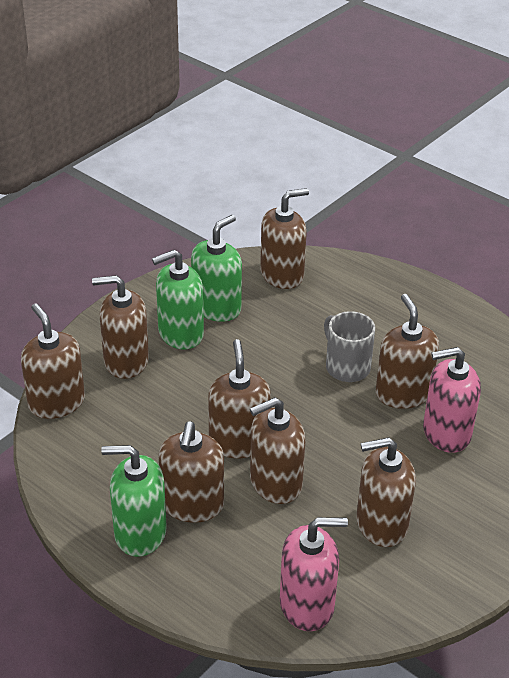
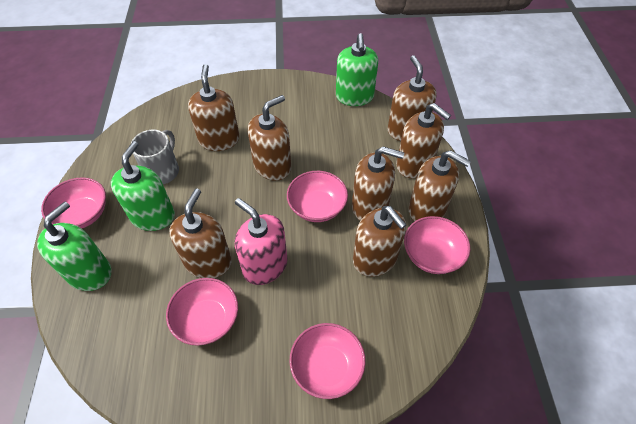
pink bowl: 0 -> 5
pink soap dispenser: 2 -> 1

